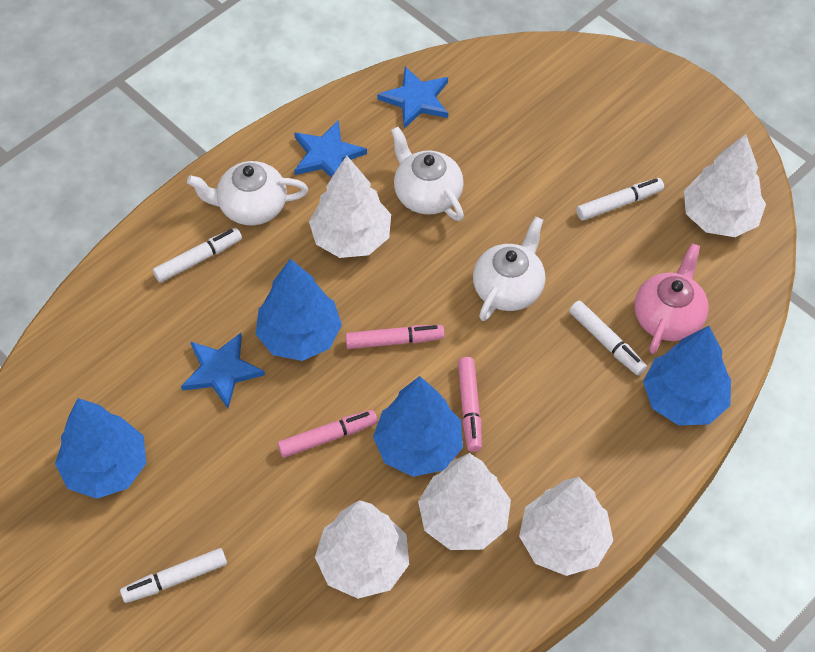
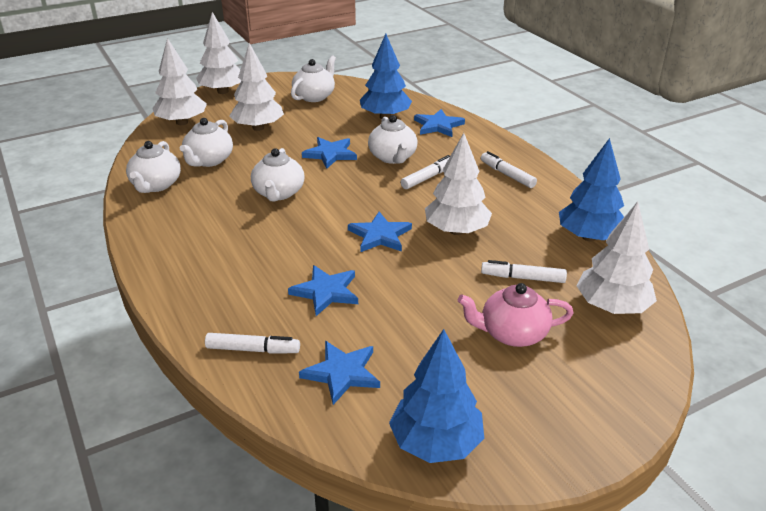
blue star: 3 -> 5
blue tree: 4 -> 3
pink marker: 3 -> 0
white teapot: 3 -> 5

